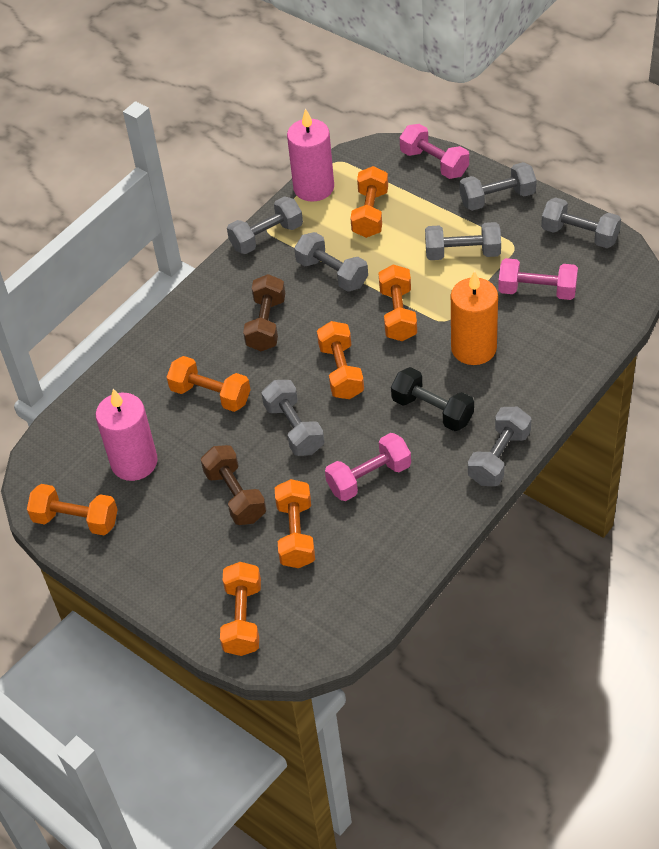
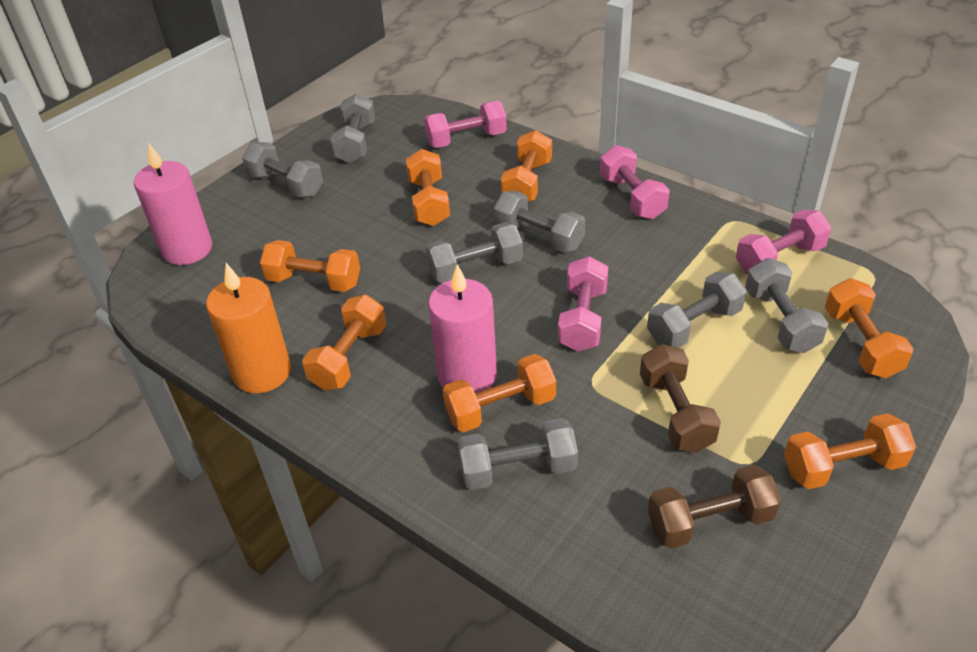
black dumbbell: 1 -> 0
pink dumbbell: 3 -> 4

